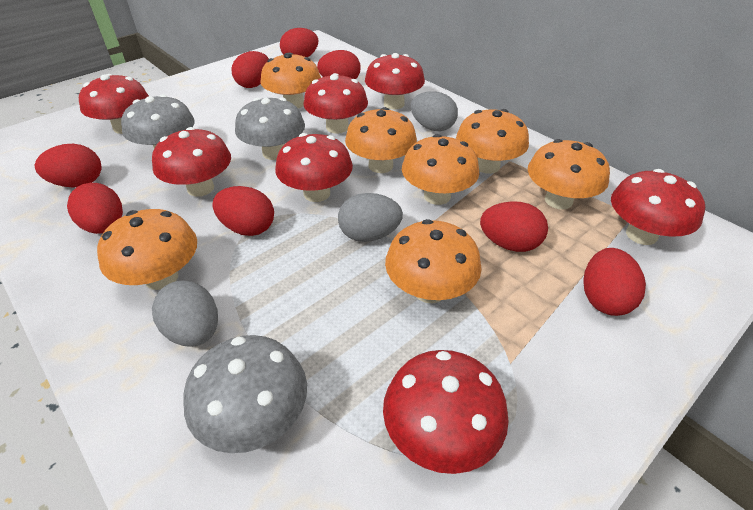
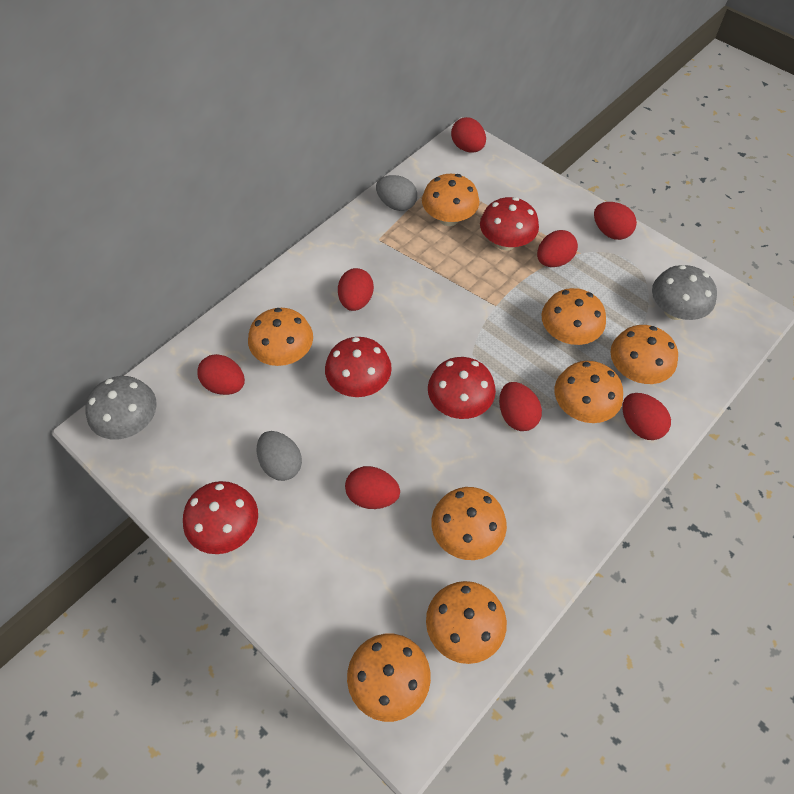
grey egg: 3 -> 2
grey mushroom: 3 -> 2
orange mushroom: 7 -> 8
red mushroom: 7 -> 4

